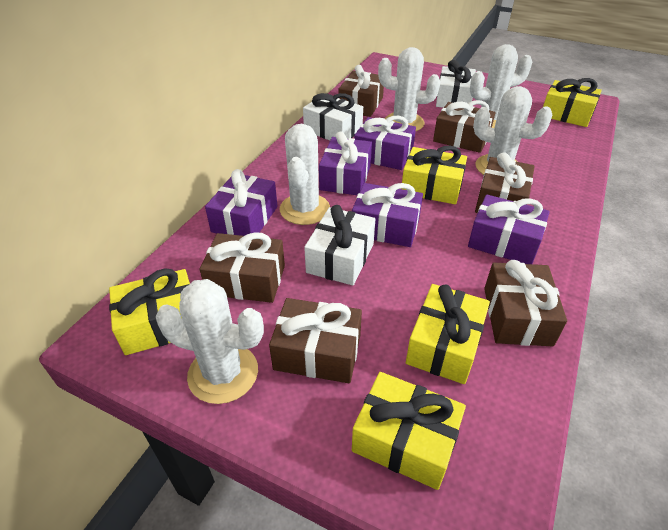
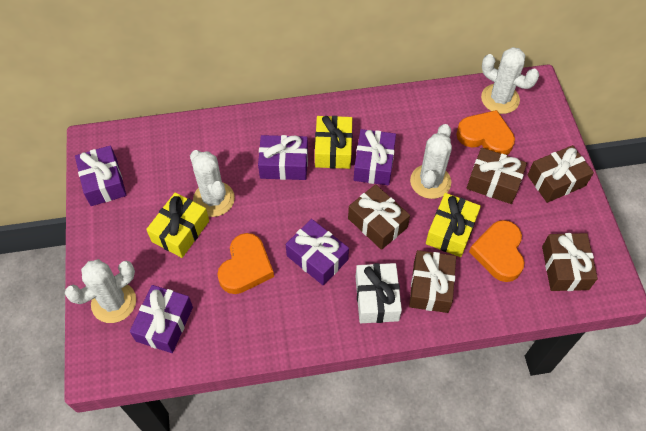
brown gift: 6 -> 5
orange heart: 0 -> 3
white cactus: 5 -> 4
white gift: 3 -> 1
yellow gift: 5 -> 3

